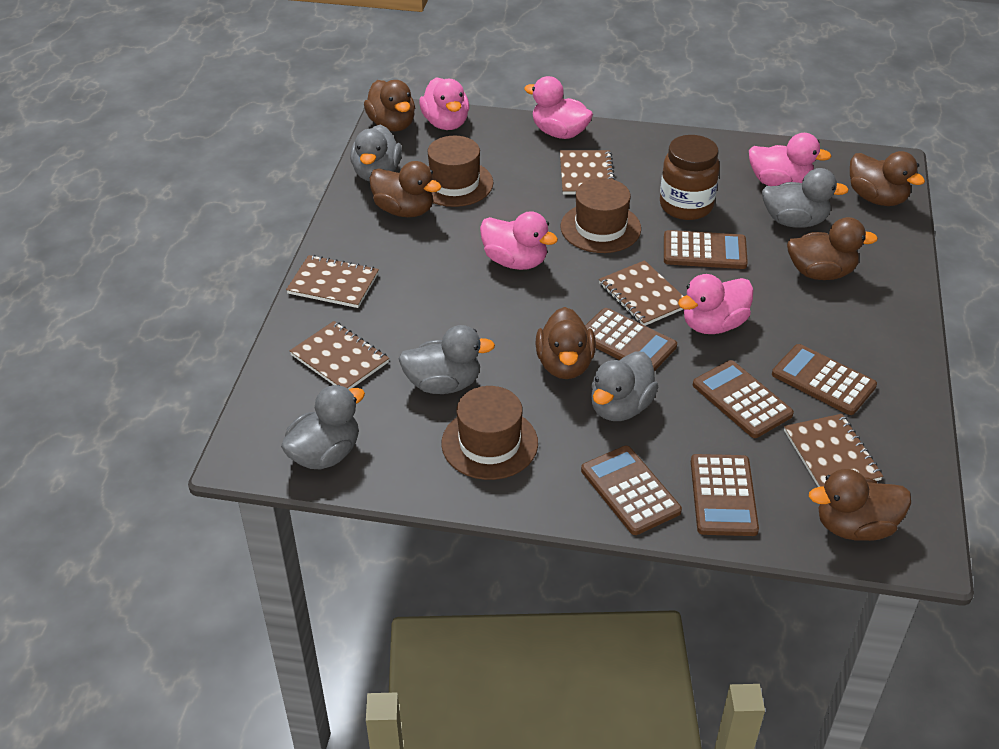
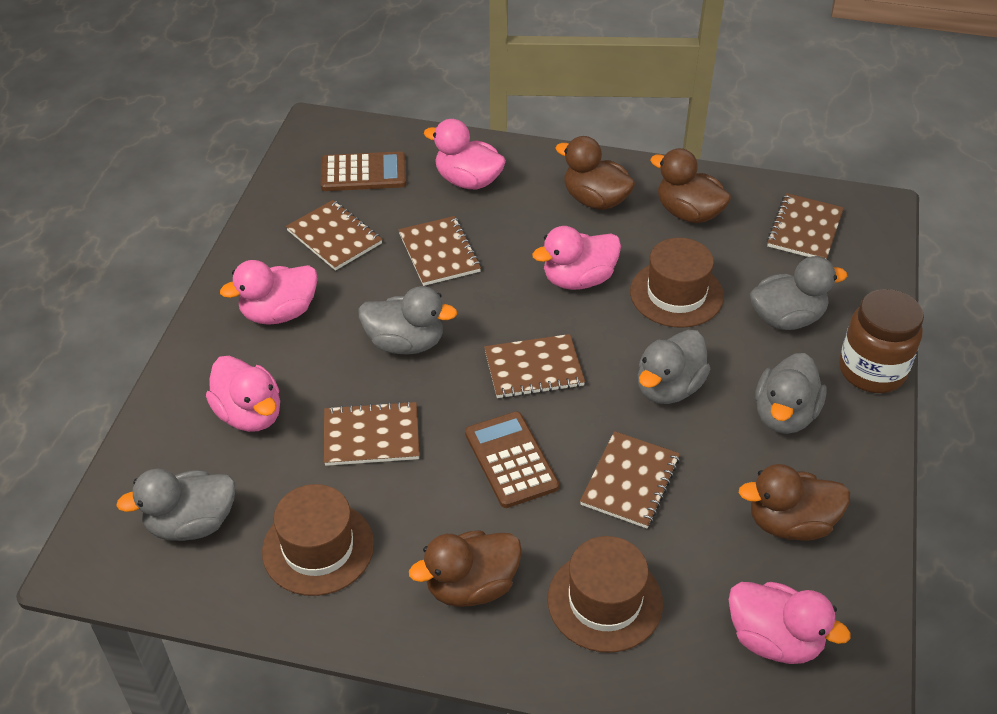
brown calculator: 6 -> 2
brown duck: 6 -> 4
brown notebook: 5 -> 6

